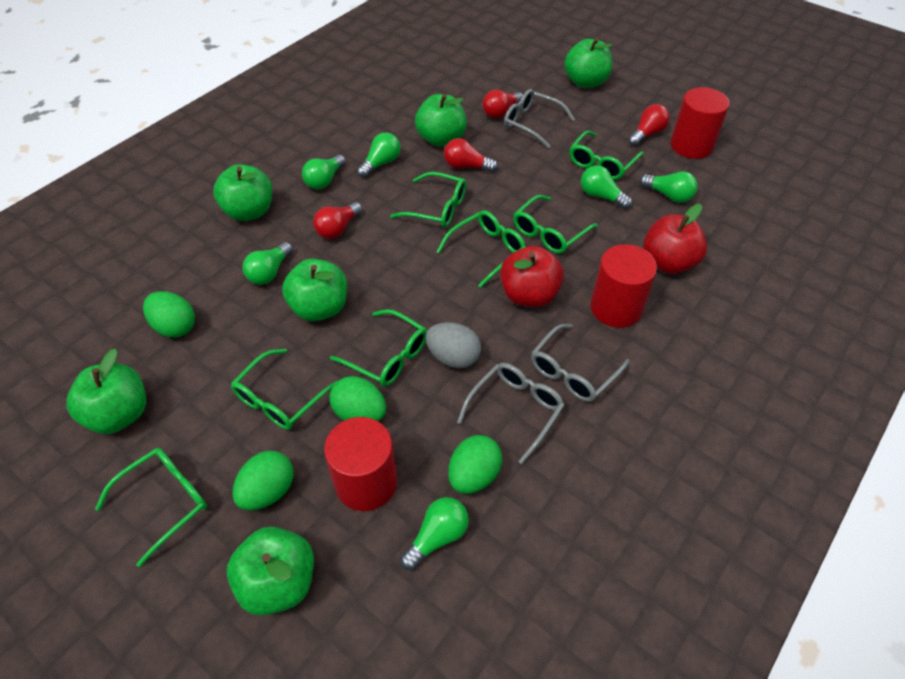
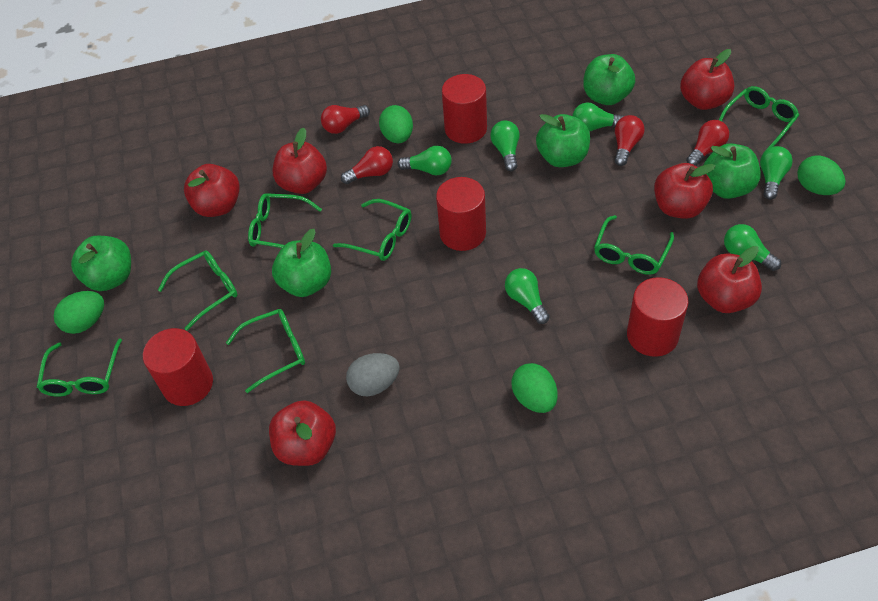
green apple: 6 -> 5
grey glasses: 3 -> 0
red apple: 2 -> 6
red cylinder: 3 -> 4

